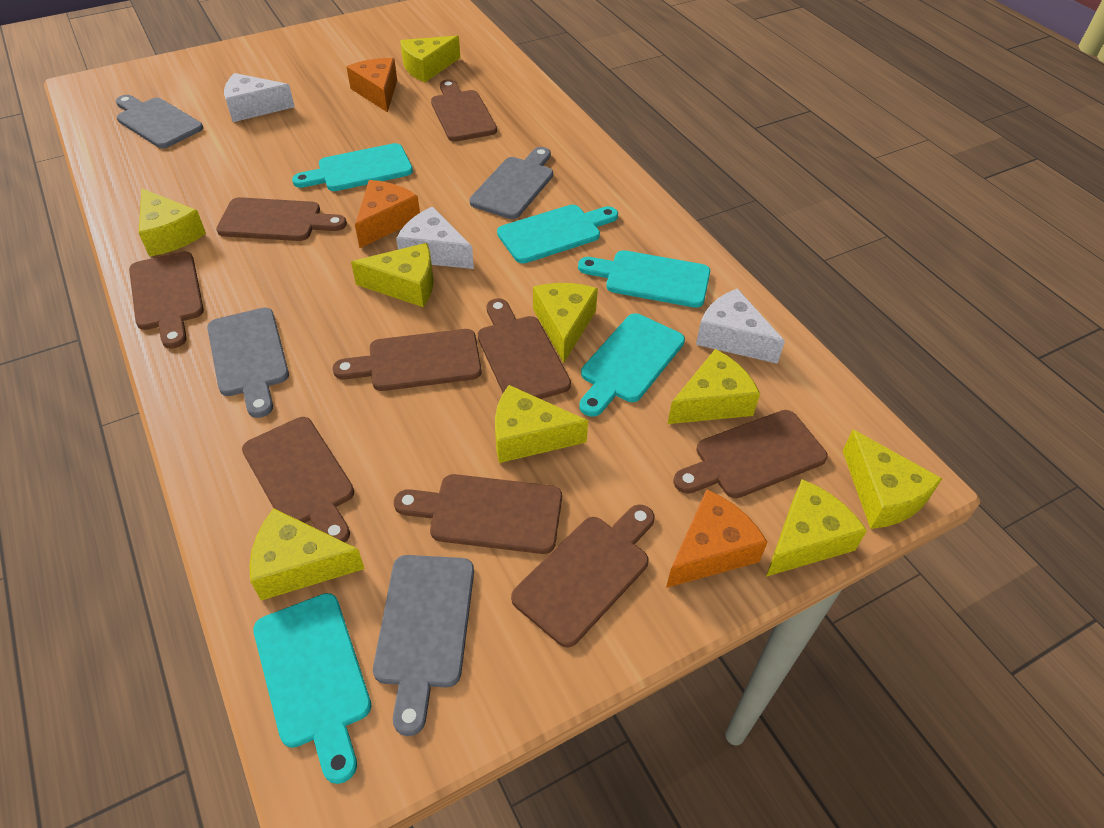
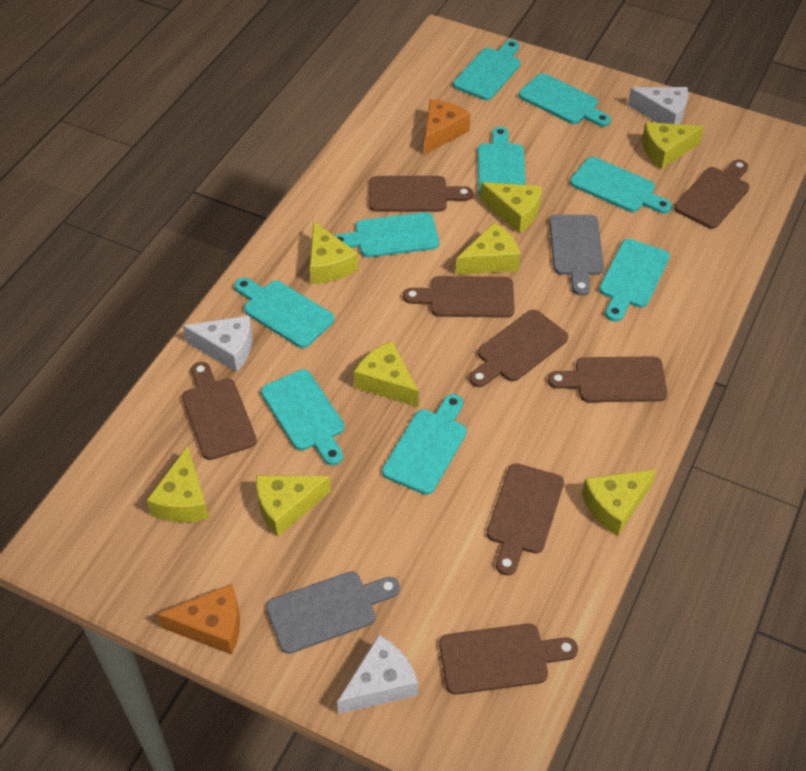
brown cutting board: 9 -> 8
grey cutting board: 4 -> 2
orange cheese: 3 -> 2
turquoise cutting board: 5 -> 9
yellow cheese: 9 -> 8

